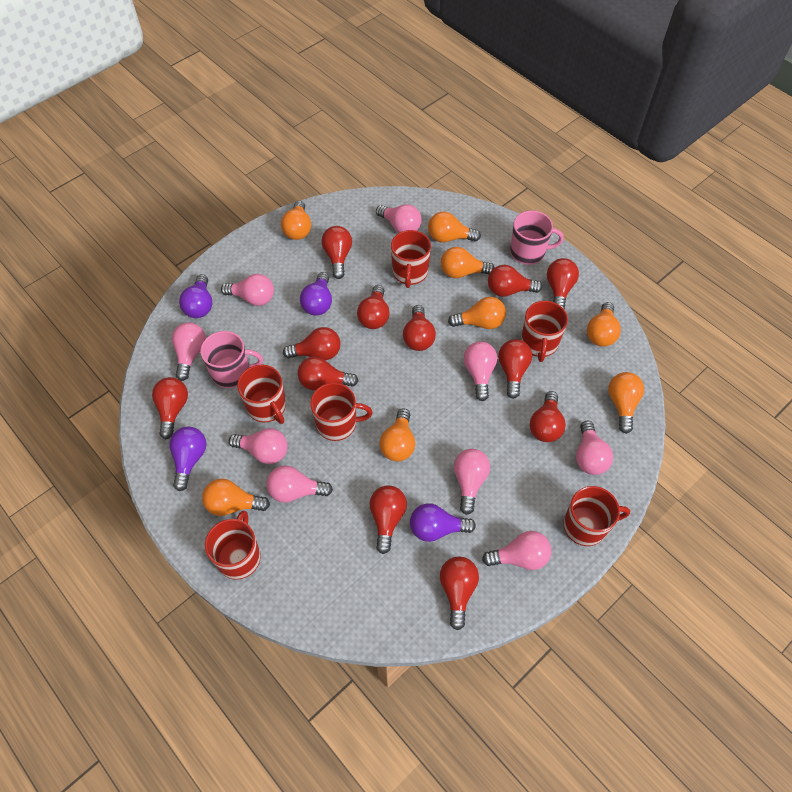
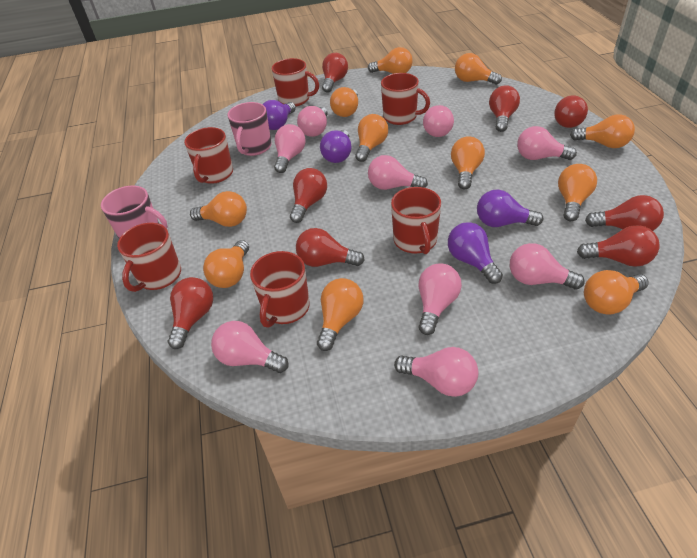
orange light bulb: 8 -> 11
red light bulb: 12 -> 8

